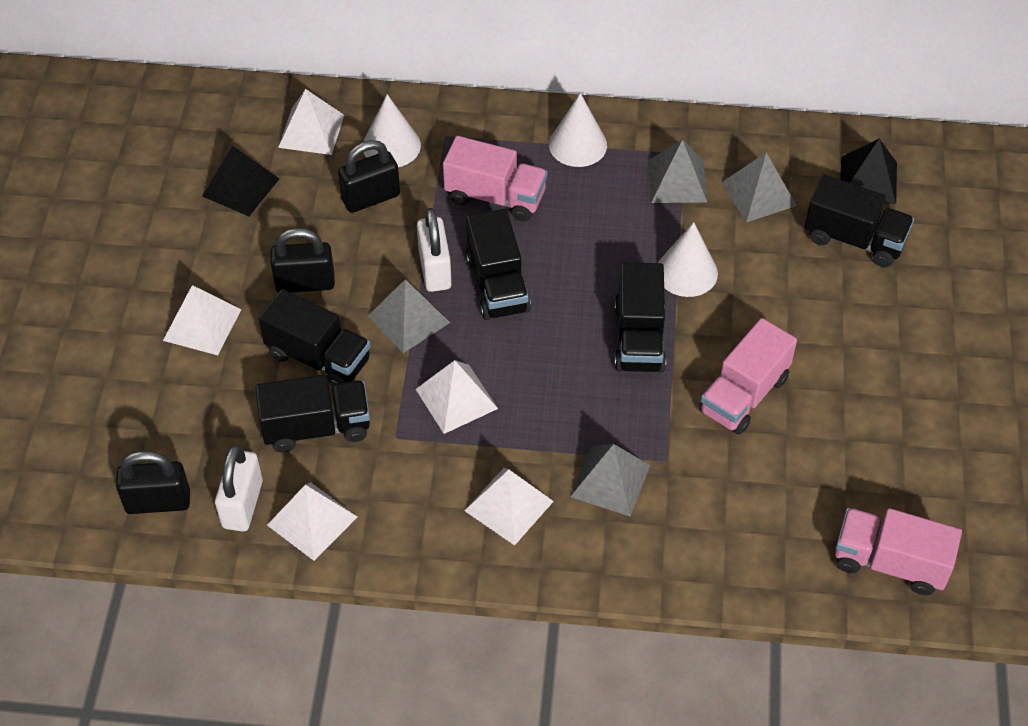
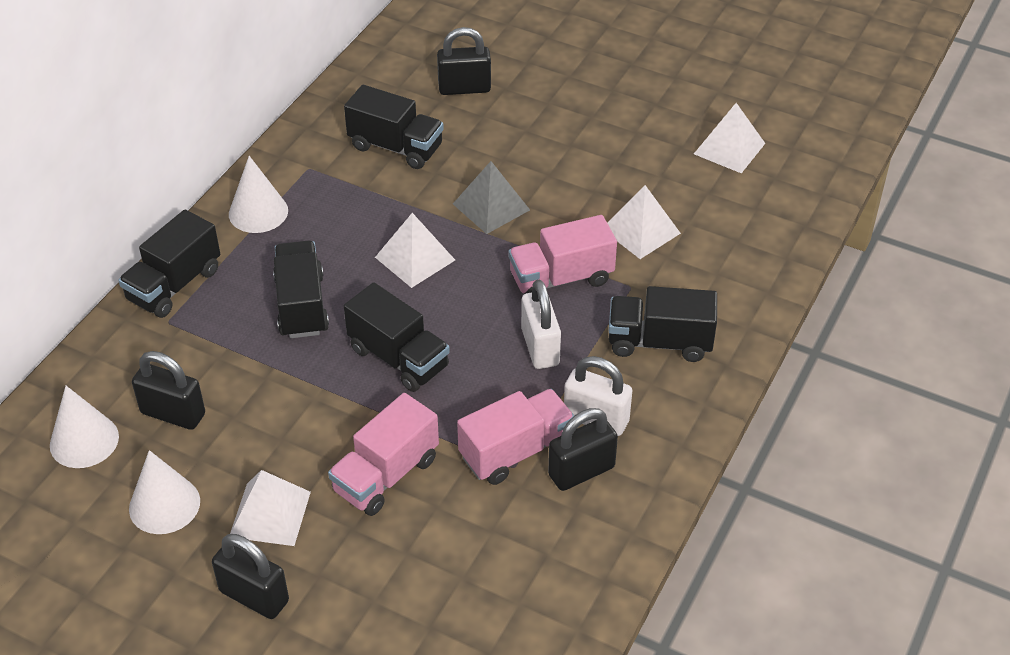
black padlock: 3 -> 4
black pyramid: 2 -> 0
grey pyramid: 4 -> 1
white pyramid: 5 -> 4

